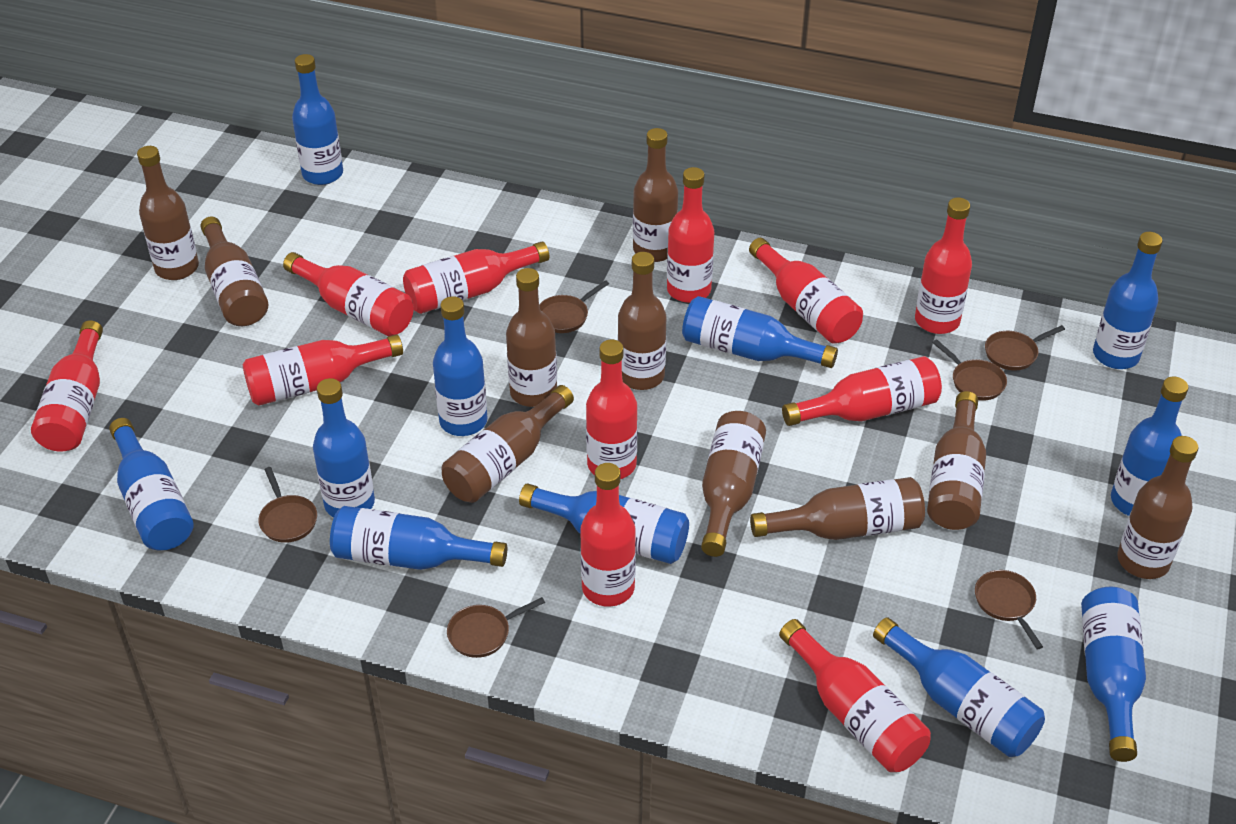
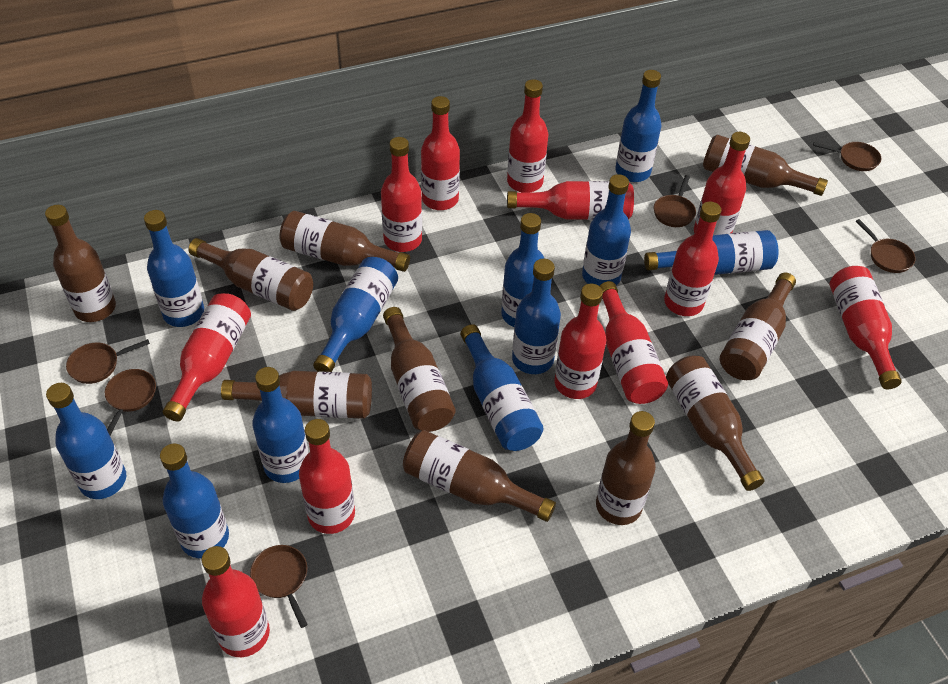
red bottle: 11 -> 12

